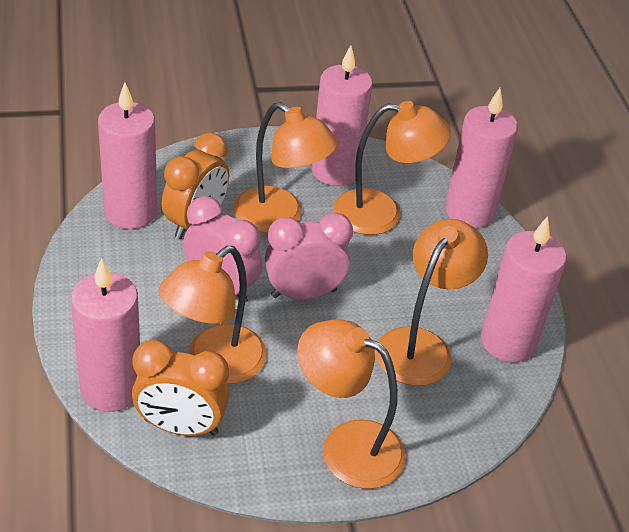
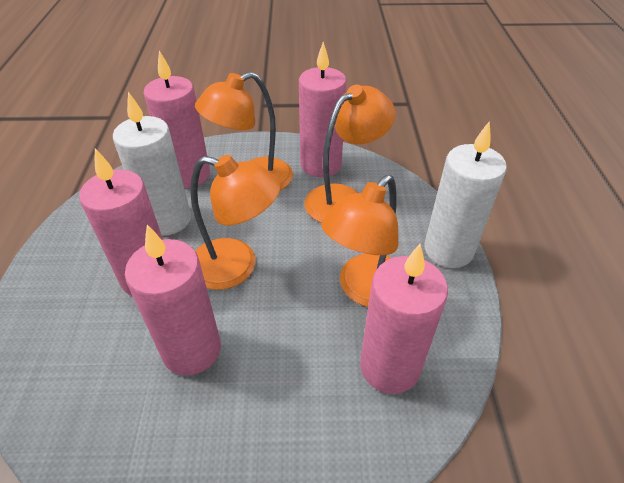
orange clock: 2 -> 0
orange lamp: 5 -> 4
pink clock: 2 -> 0
white candle: 0 -> 2

